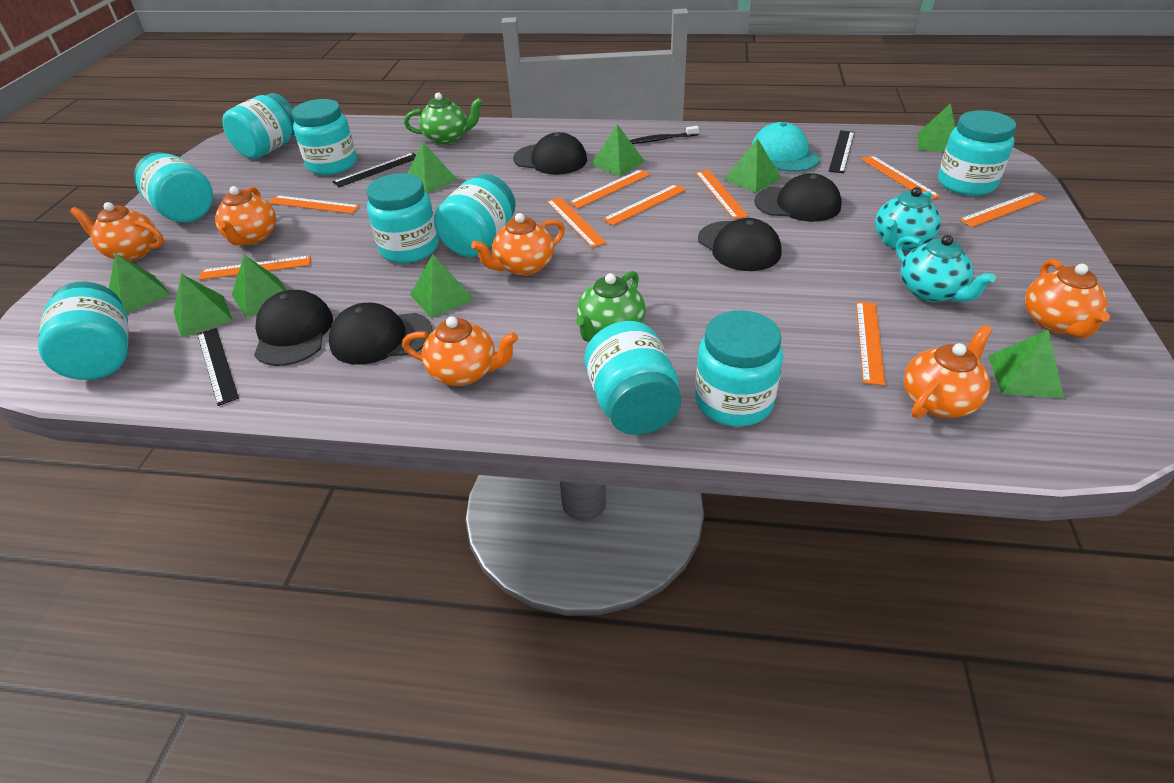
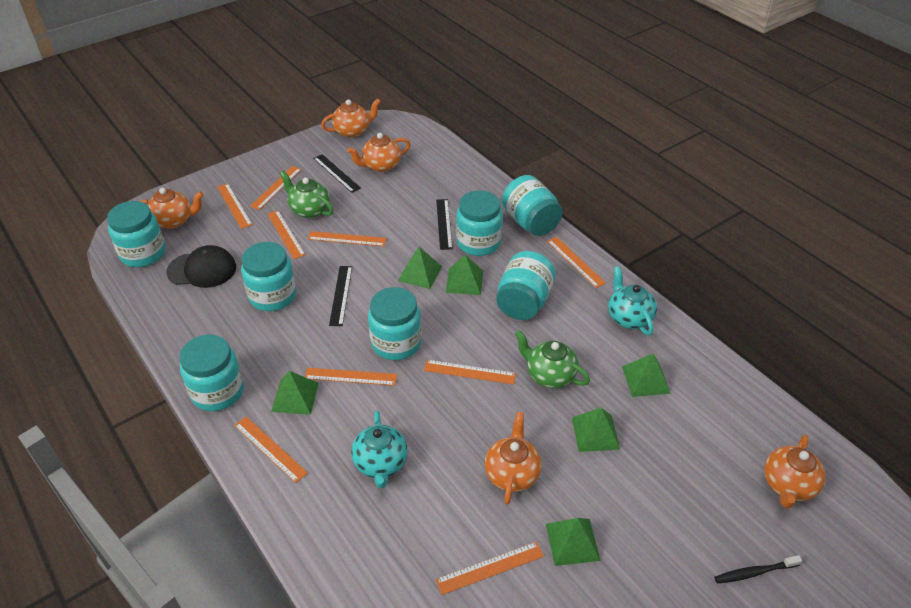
black cap: 5 -> 1
green pyramid: 9 -> 6
orange teapot: 6 -> 5
turquoise cap: 1 -> 0
turquoise jar: 9 -> 7

